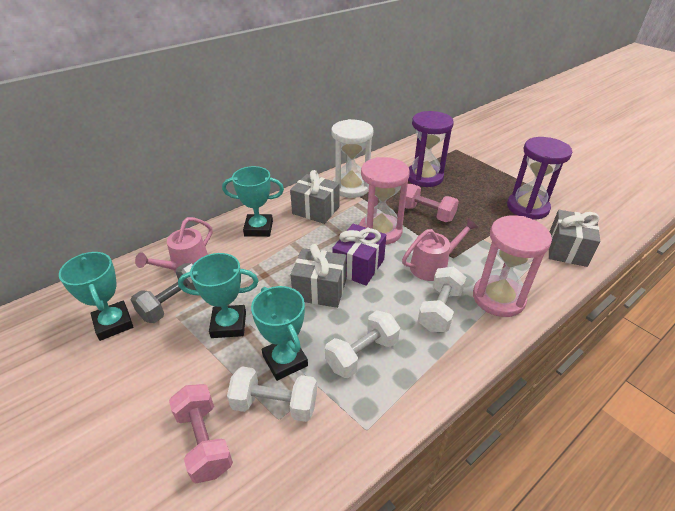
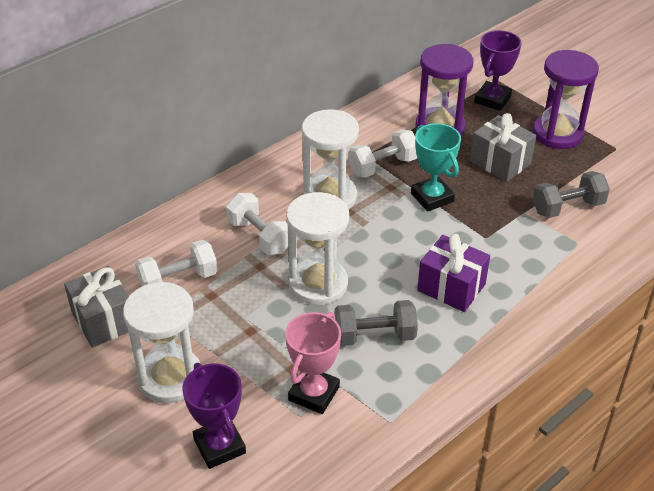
grey dumbbell: 1 -> 2
grey gift: 3 -> 2
pink dumbbell: 2 -> 0
pink hourglass: 2 -> 0
pink trophy: 0 -> 1
pink watering can: 2 -> 0
purple trophy: 0 -> 2
turquoise trophy: 4 -> 1
white hourglass: 1 -> 3

